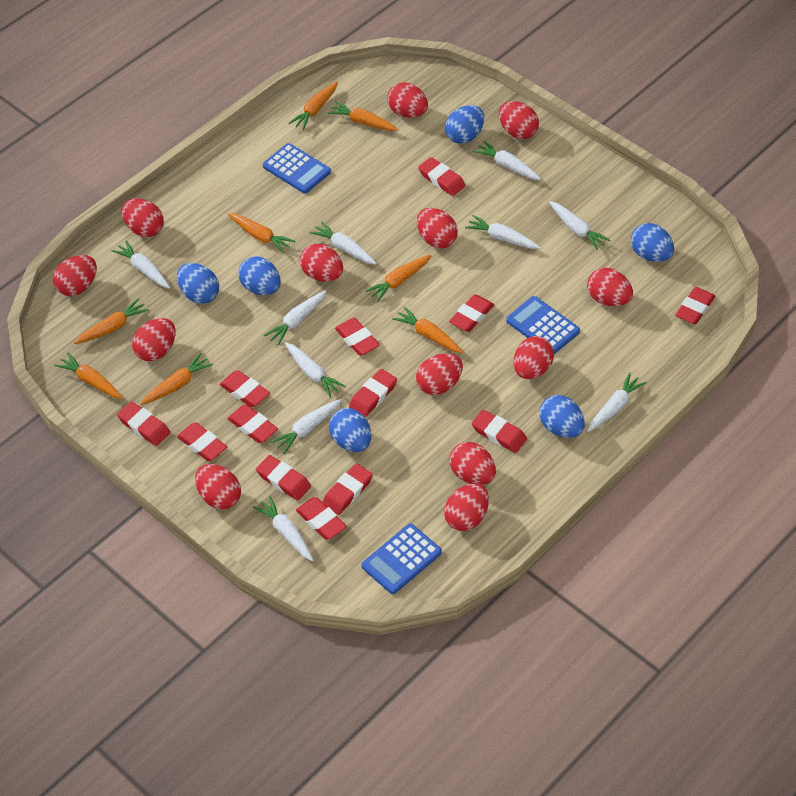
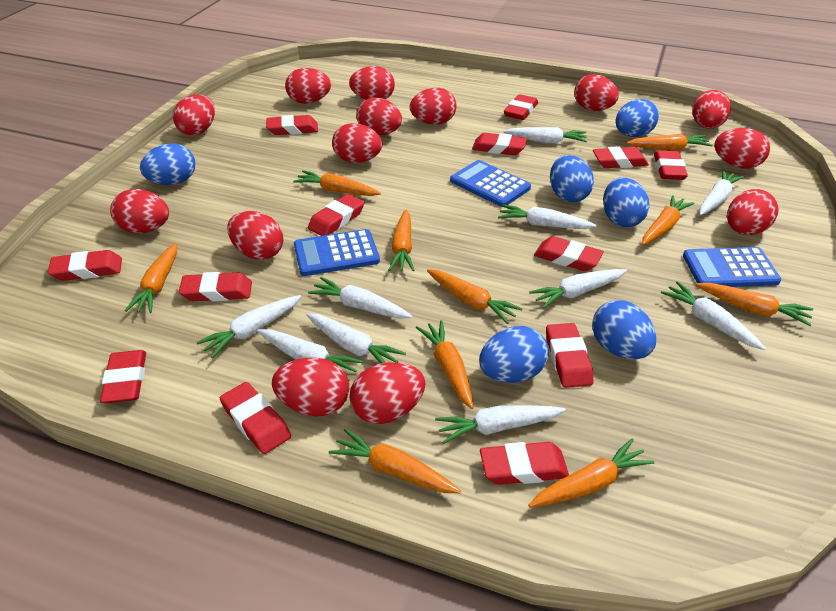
orange carrot: 8 -> 10
red egg: 13 -> 14

